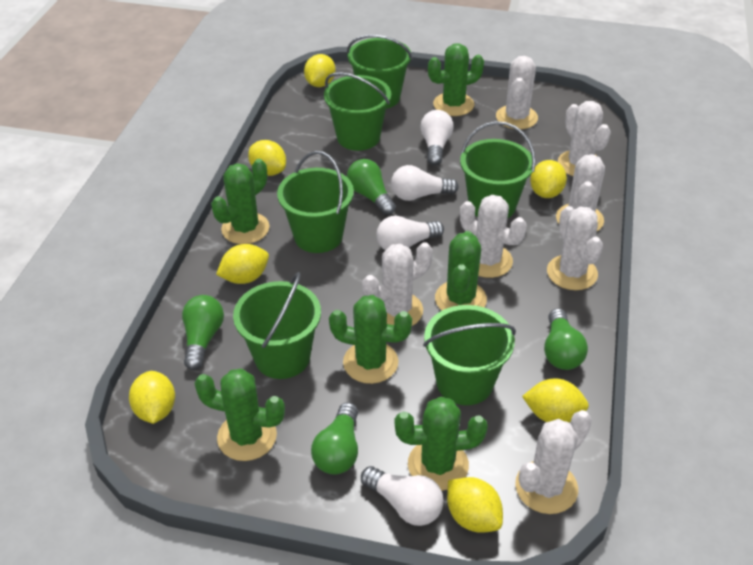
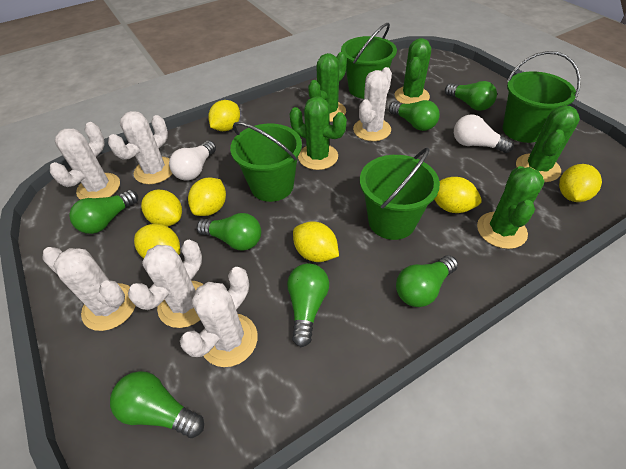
green bucket: 6 -> 4
green cactus: 6 -> 5
green light bulb: 4 -> 7
white cactus: 7 -> 6
white light bulb: 4 -> 2

